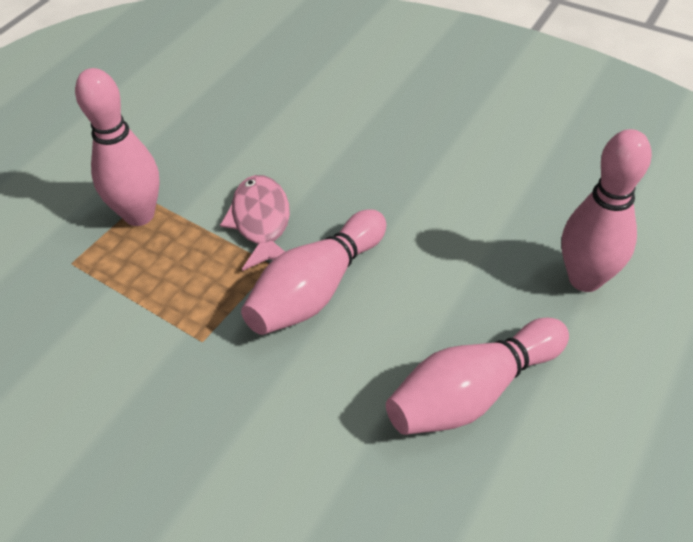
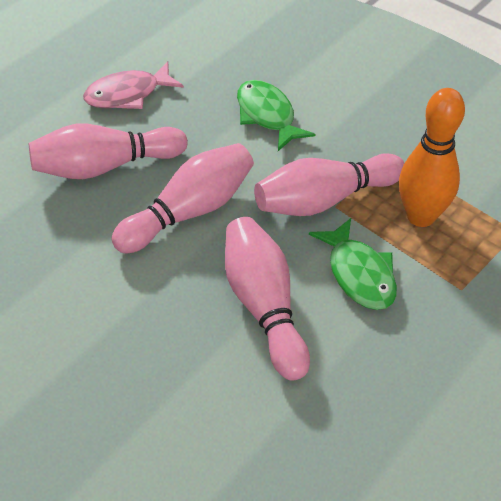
green fish: 0 -> 2
orange bowling pin: 0 -> 1

